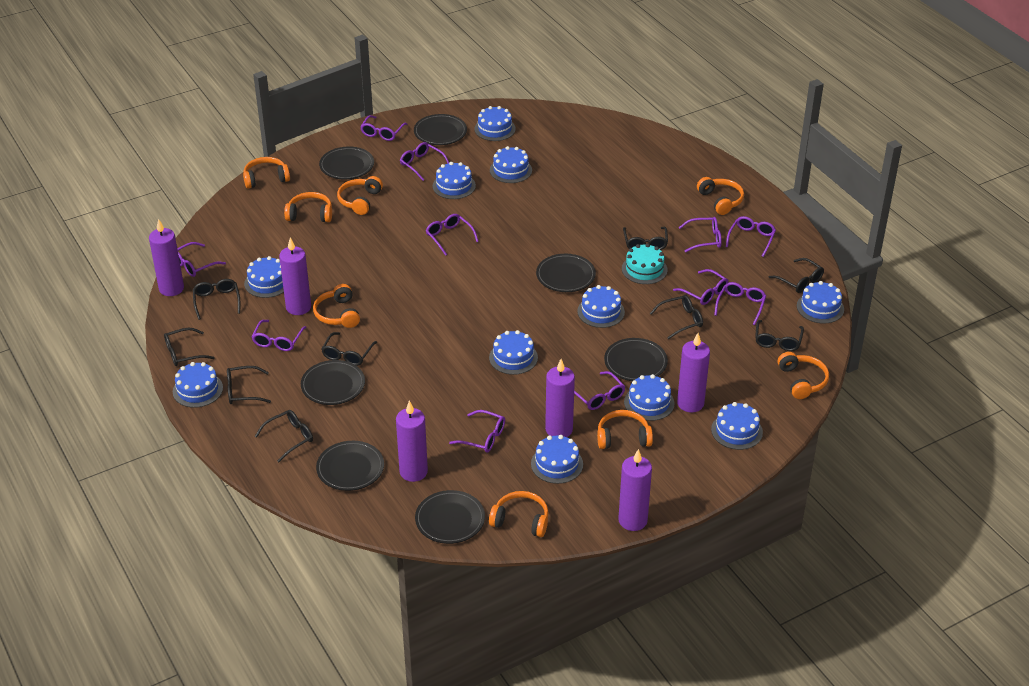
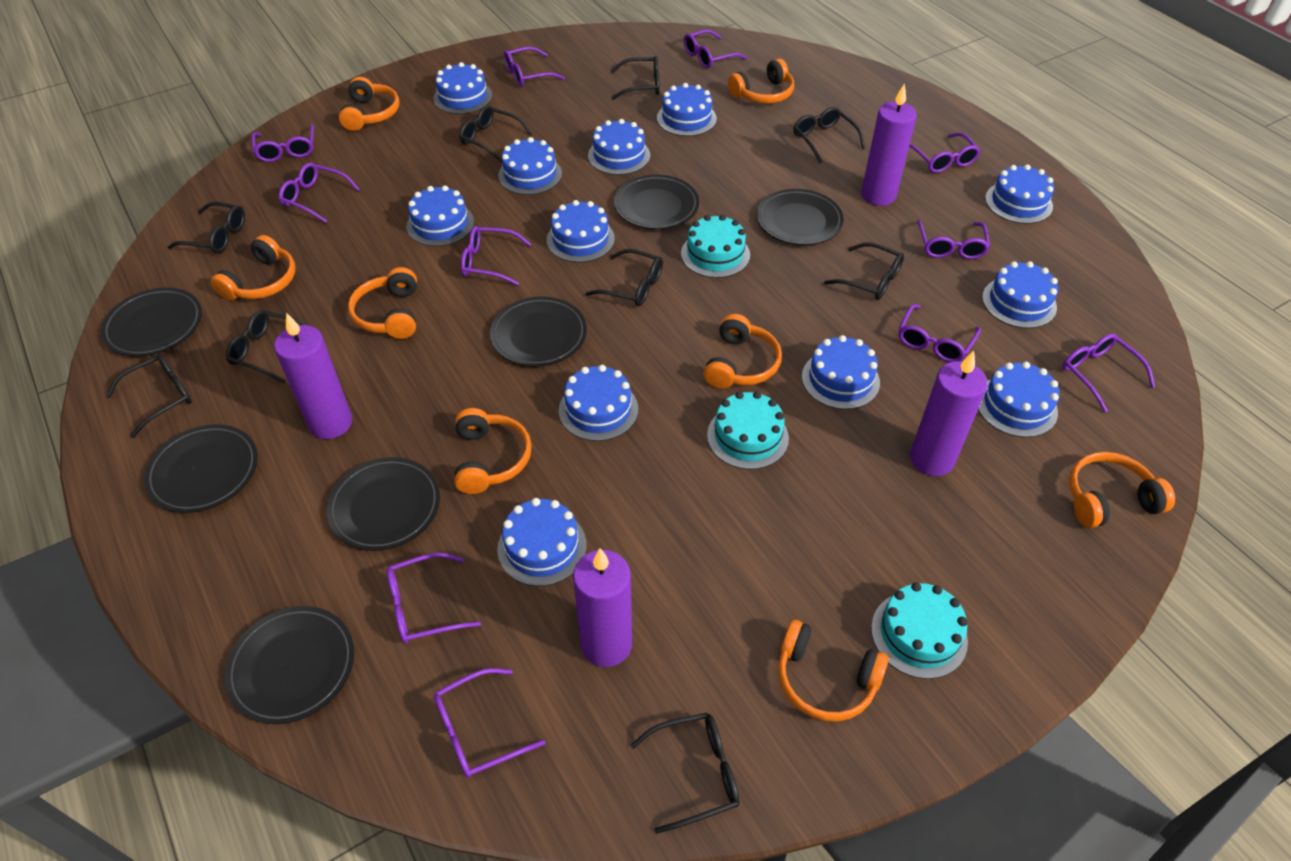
blue cake: 11 -> 12
purple candle: 6 -> 4
turquoise cake: 1 -> 3

